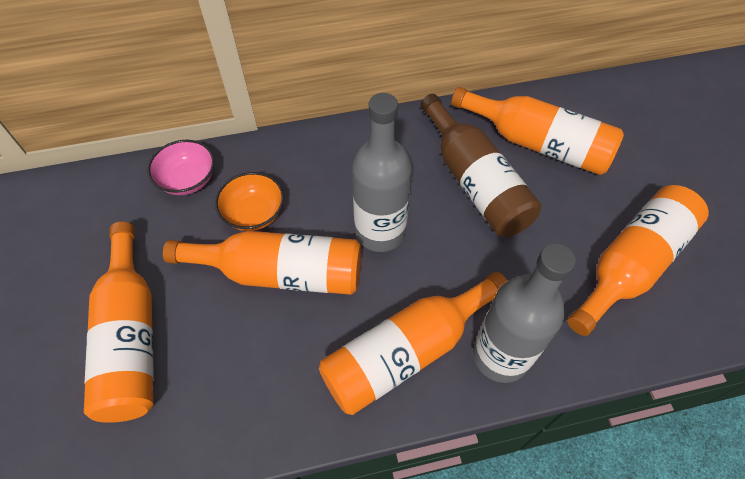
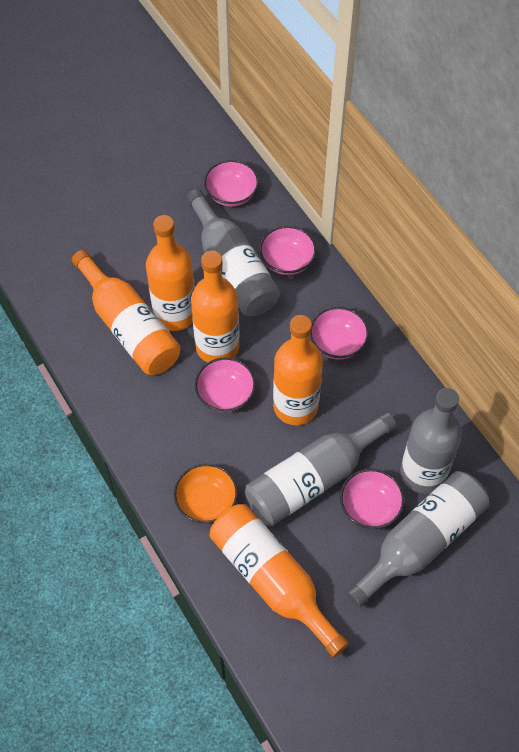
brown bottle: 1 -> 0
grey bottle: 2 -> 4
pink bowl: 1 -> 5

